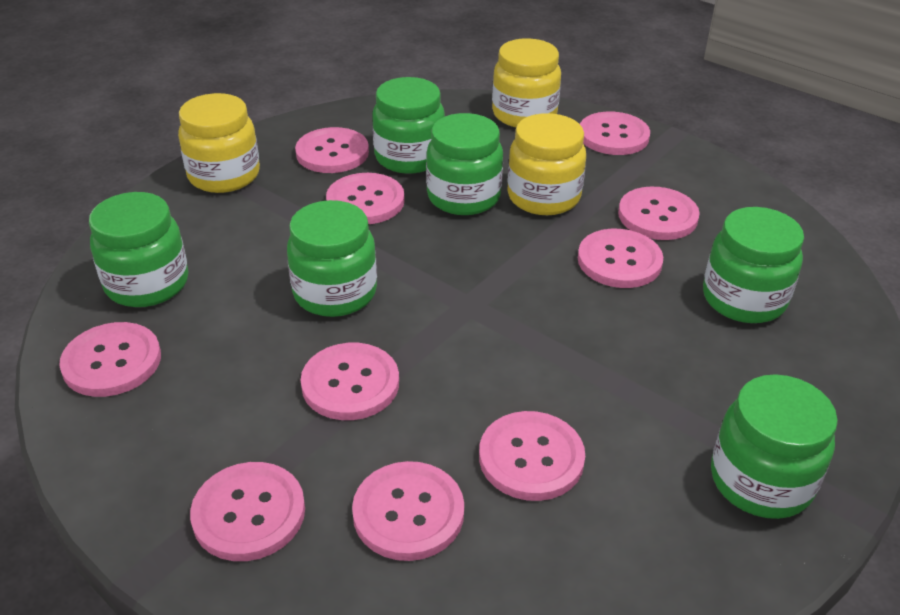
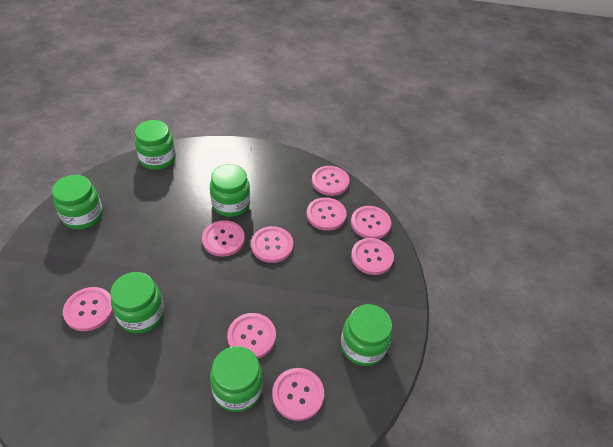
pink button: 10 -> 9
yellow jar: 3 -> 0

